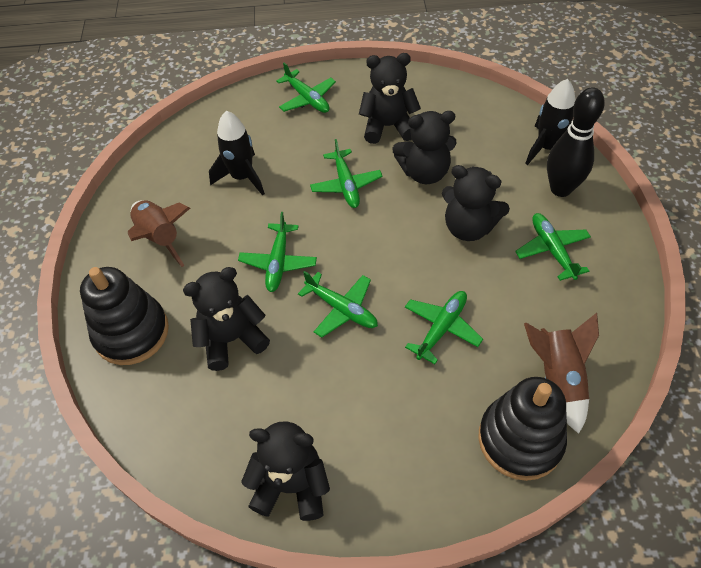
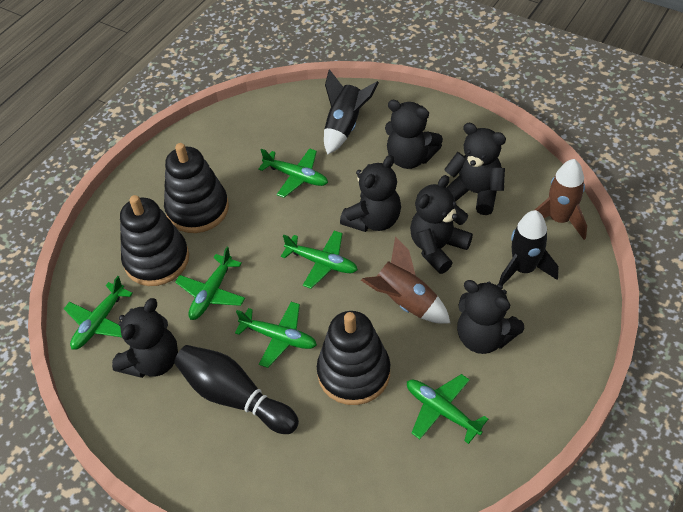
black stacking toy: 2 -> 3
black teddy bear: 5 -> 6

